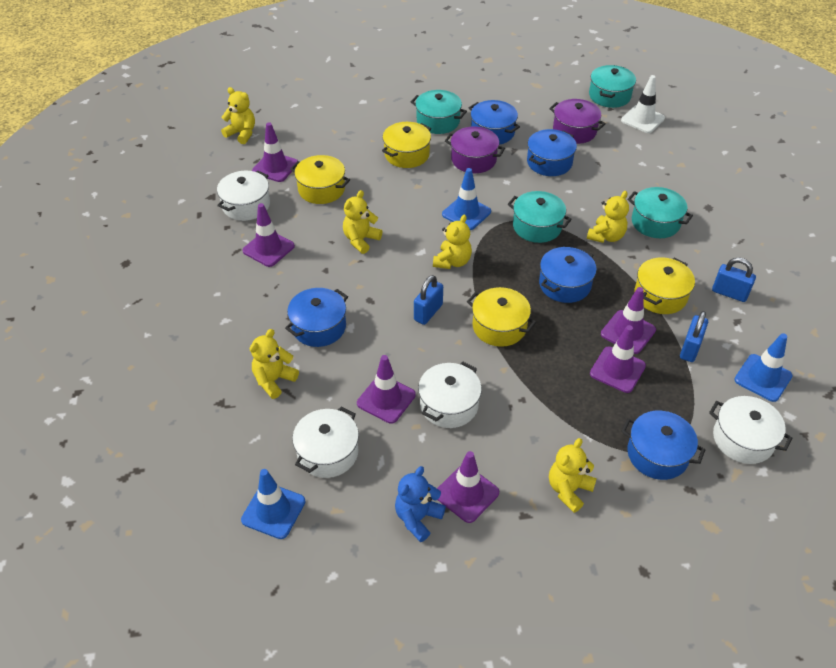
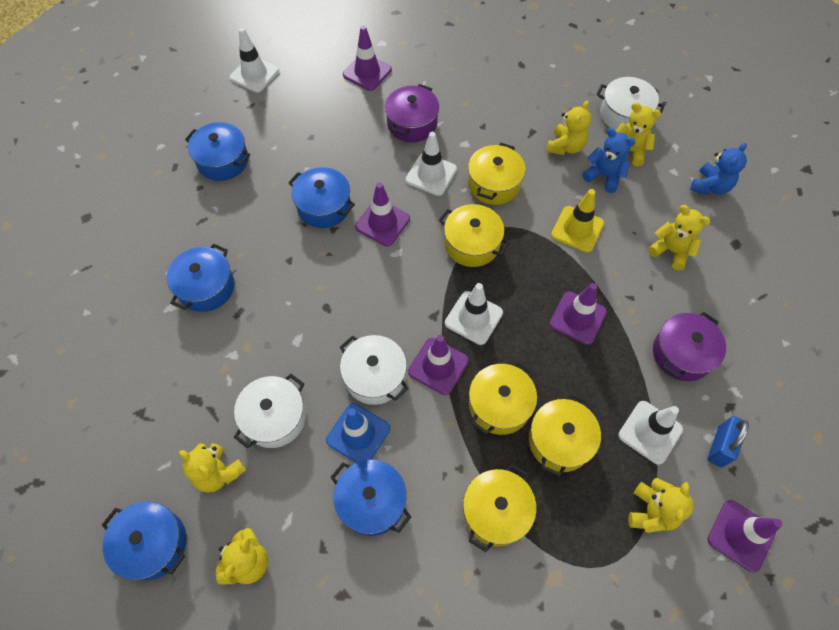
blue padlock: 3 -> 1
blue teddy bear: 1 -> 2
blue traffic cone: 3 -> 1
purple traffic cone: 6 -> 5
turquoise pot: 4 -> 0
white pot: 4 -> 3
white traffic cone: 1 -> 4
yellow pot: 4 -> 5
yellow traffic cone: 0 -> 1

